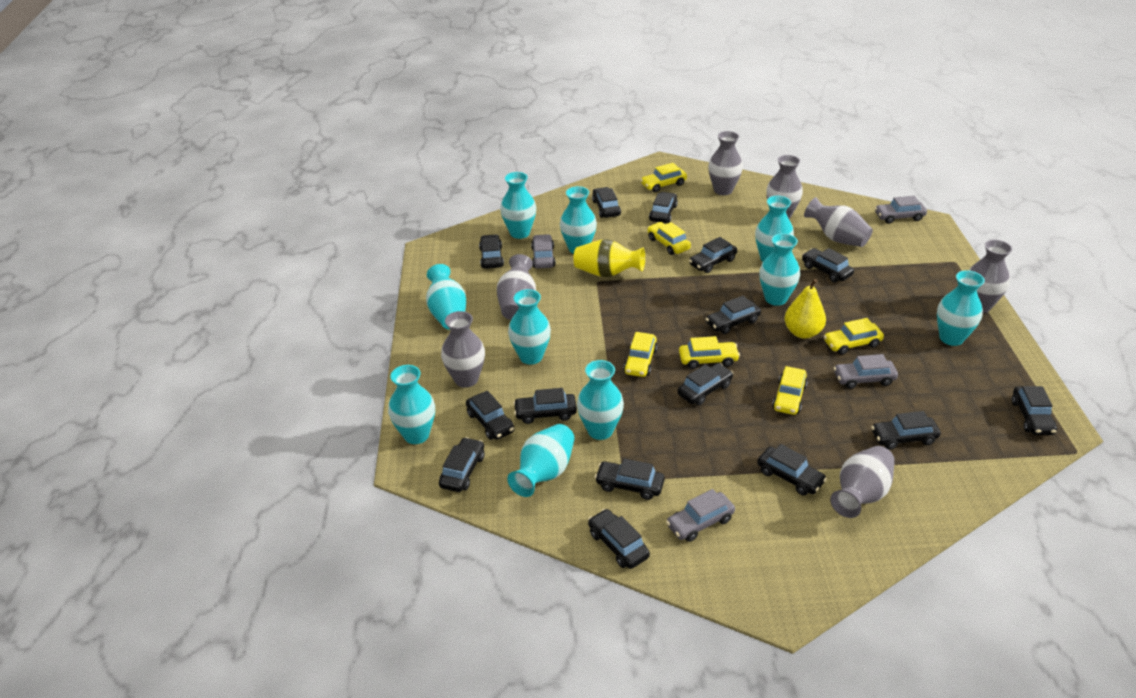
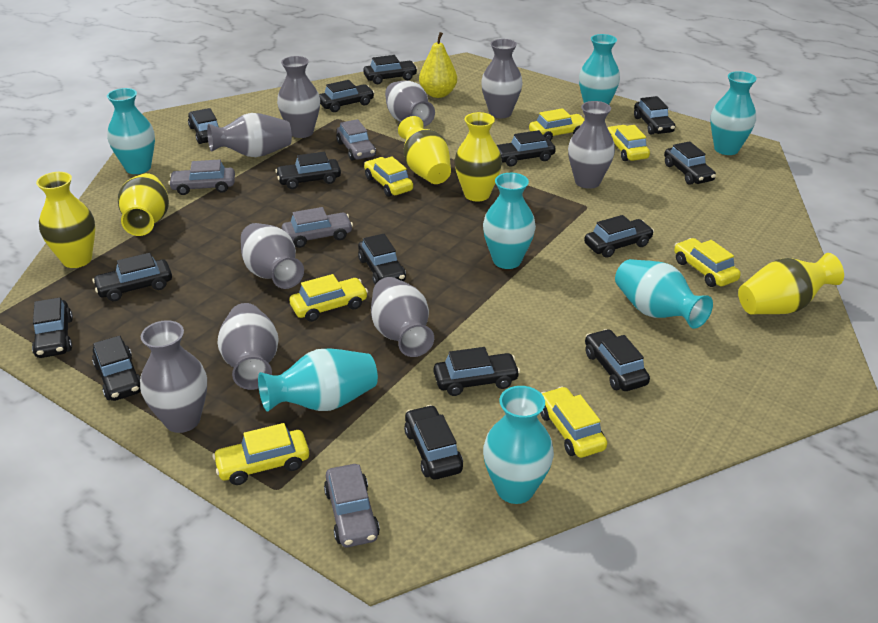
grey vase: 7 -> 9
turquoise vase: 10 -> 7
yellow car: 6 -> 7
yellow vase: 1 -> 5

